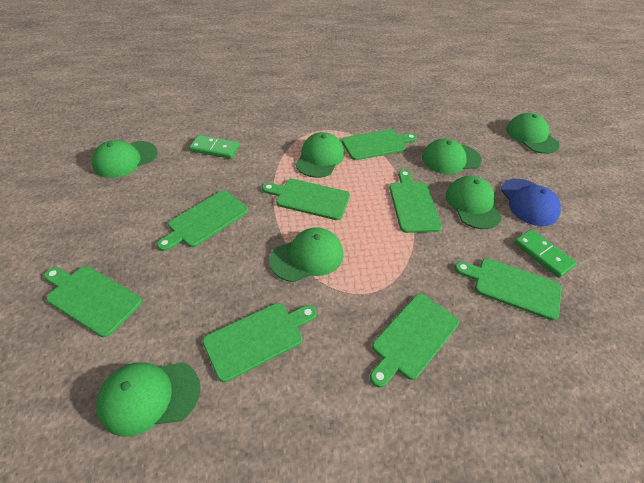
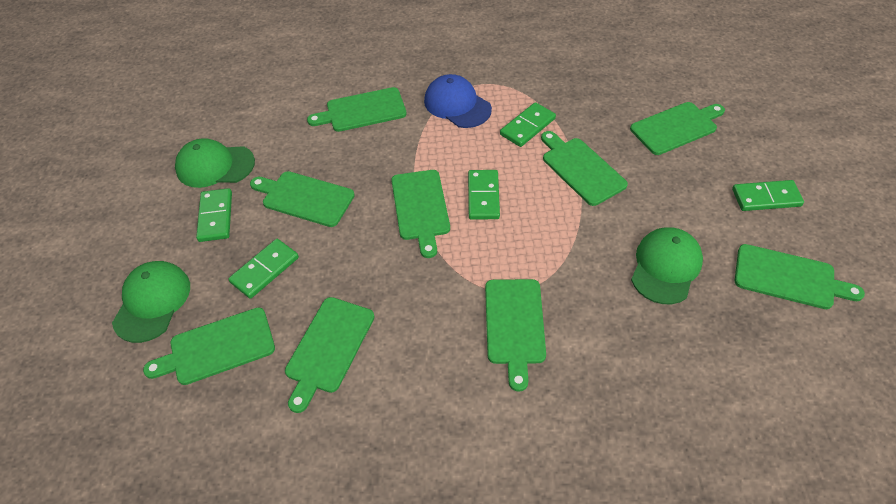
green cap: 7 -> 3
green cutting board: 8 -> 9
green domino: 2 -> 5

